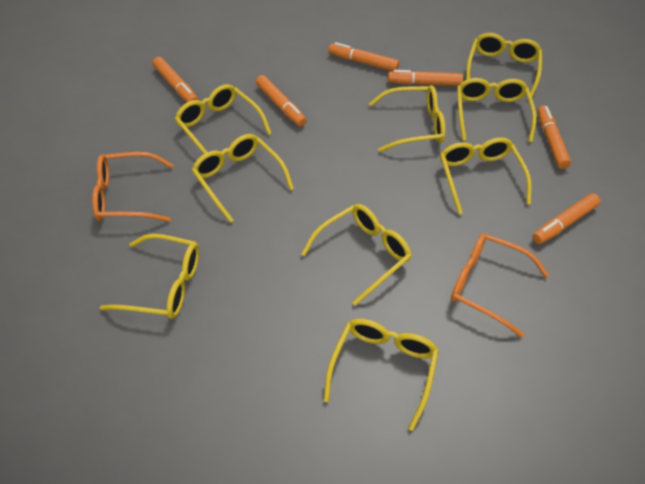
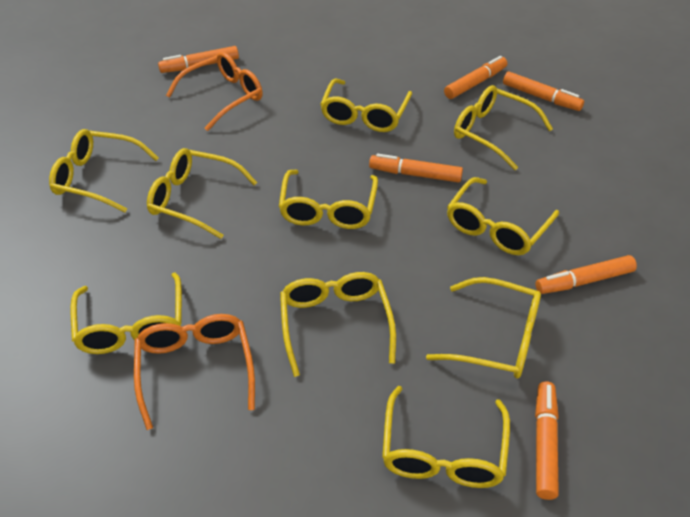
yellow glasses: 9 -> 10

